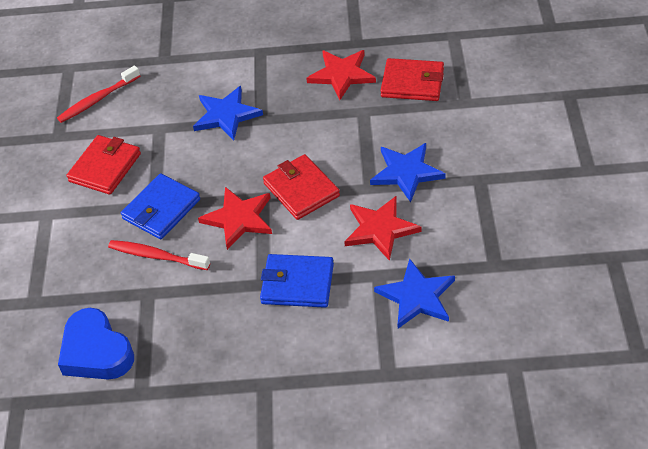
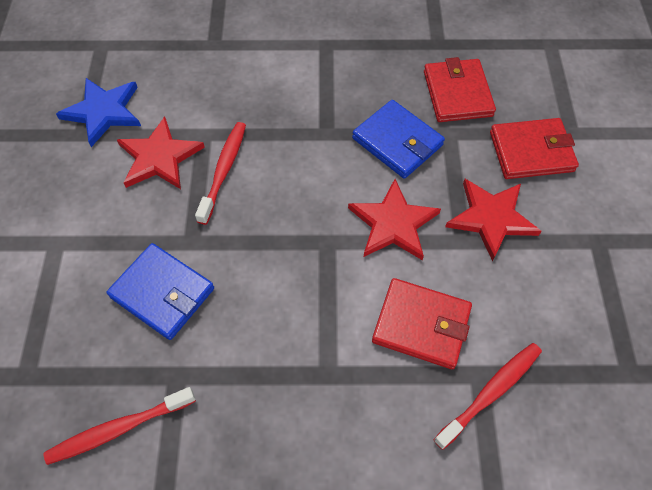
blue heart: 1 -> 0
blue star: 3 -> 1
red toothbrush: 2 -> 3

